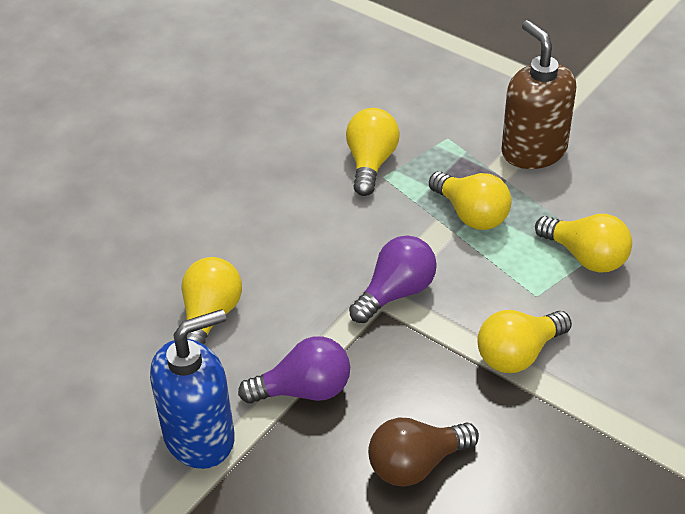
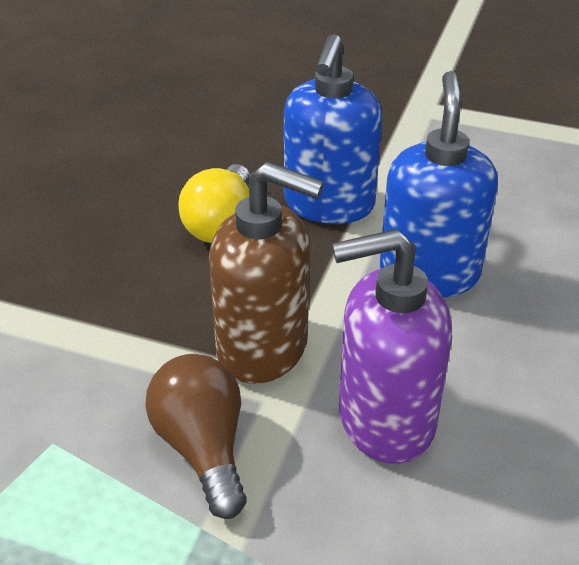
blue soap dispenser: 1 -> 2
purple light bulb: 2 -> 0
purple soap dispenser: 0 -> 1
yellow light bulb: 5 -> 1

